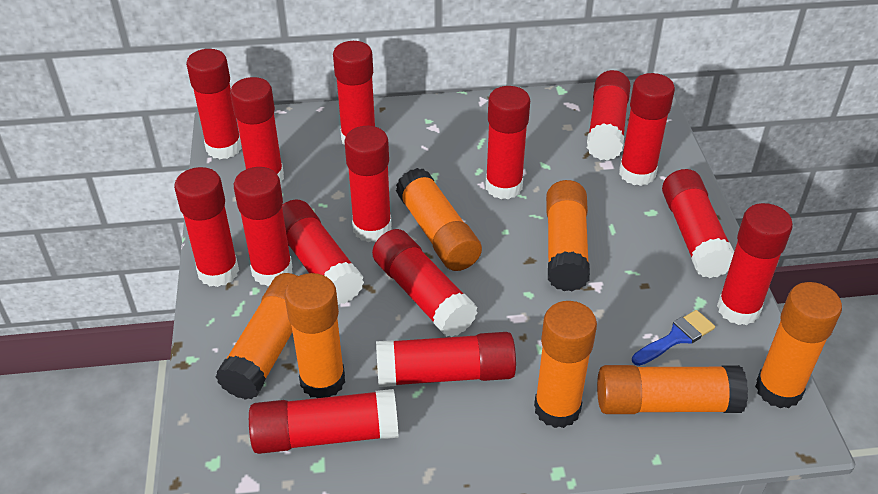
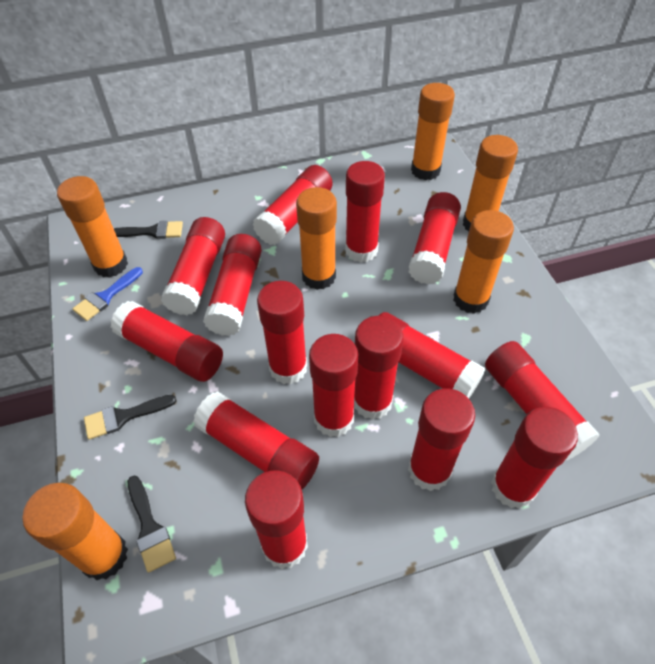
black brush: 0 -> 3
orange glue stick: 7 -> 6

